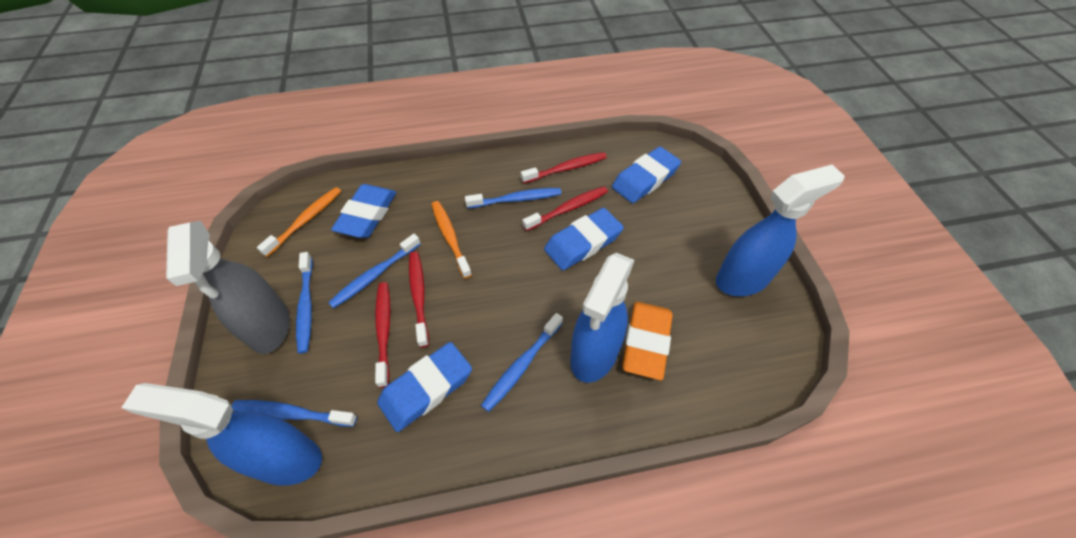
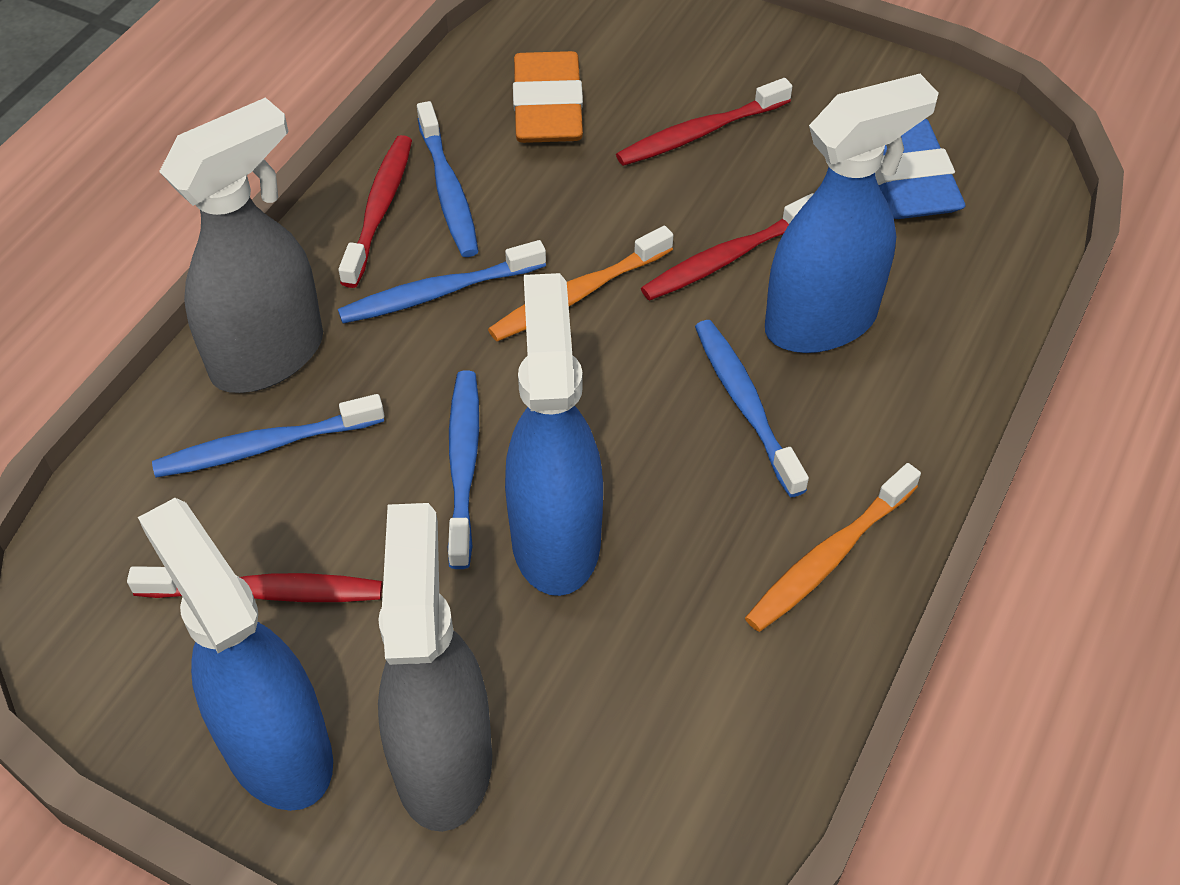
blue eraser: 4 -> 1
grey spray bottle: 1 -> 2

